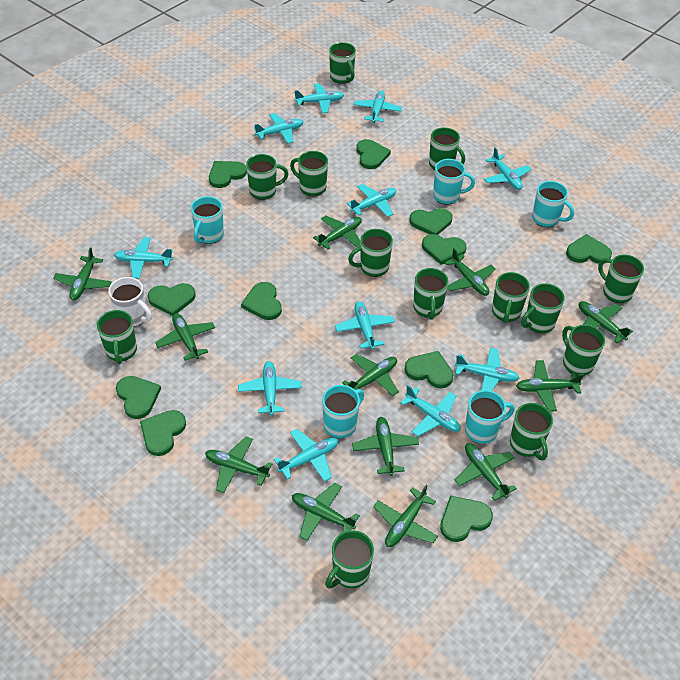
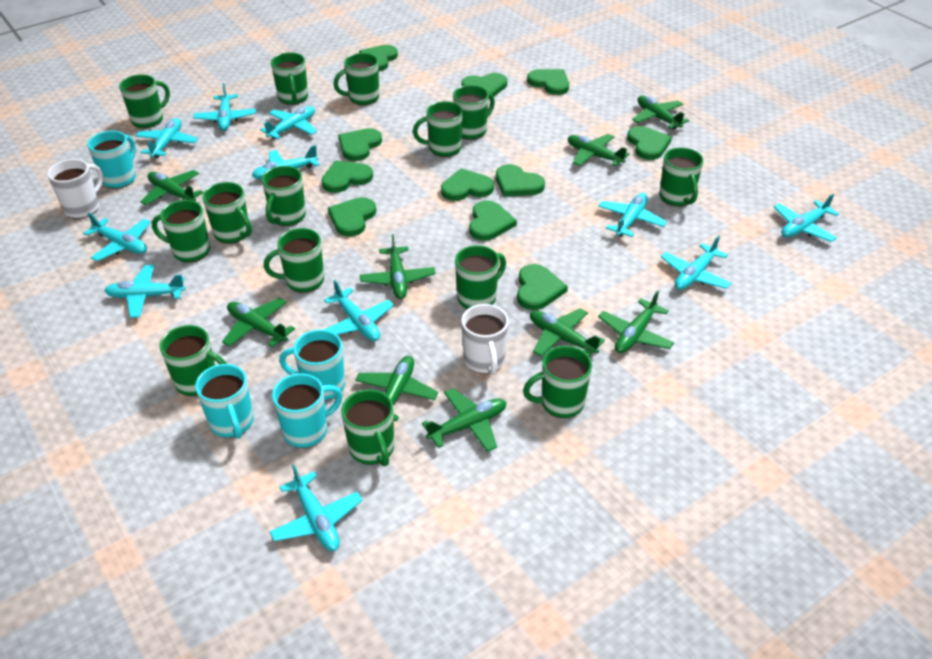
green mug: 13 -> 14
green plane: 12 -> 9
turquoise mug: 5 -> 4
white mug: 1 -> 2

